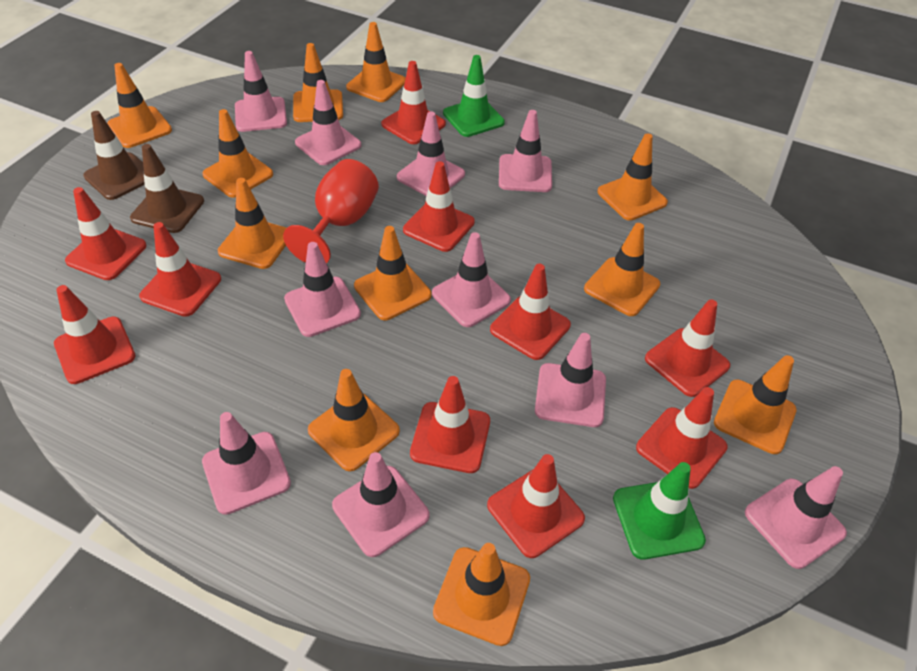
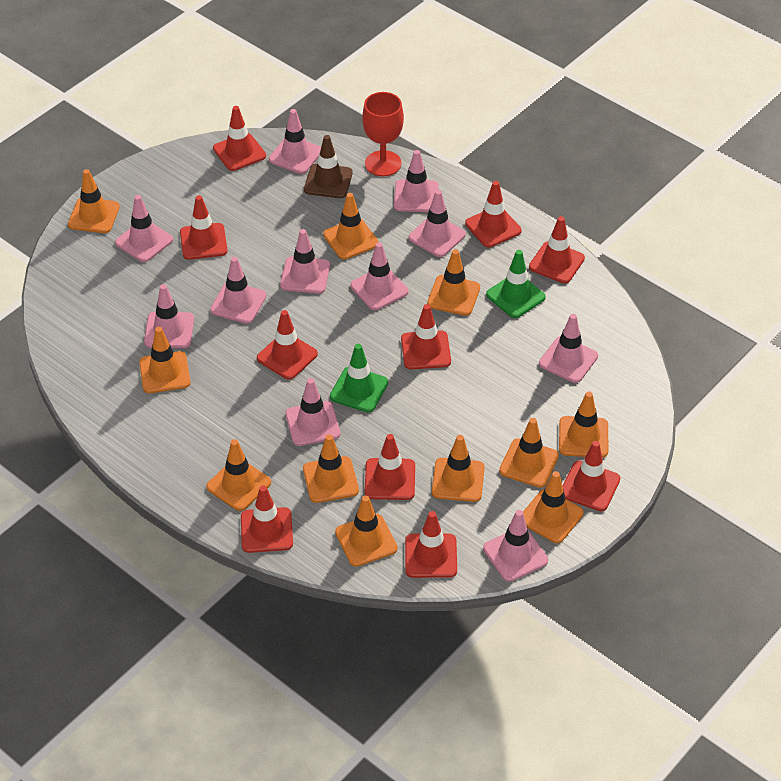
brown traffic cone: 2 -> 1
pink traffic cone: 10 -> 11

